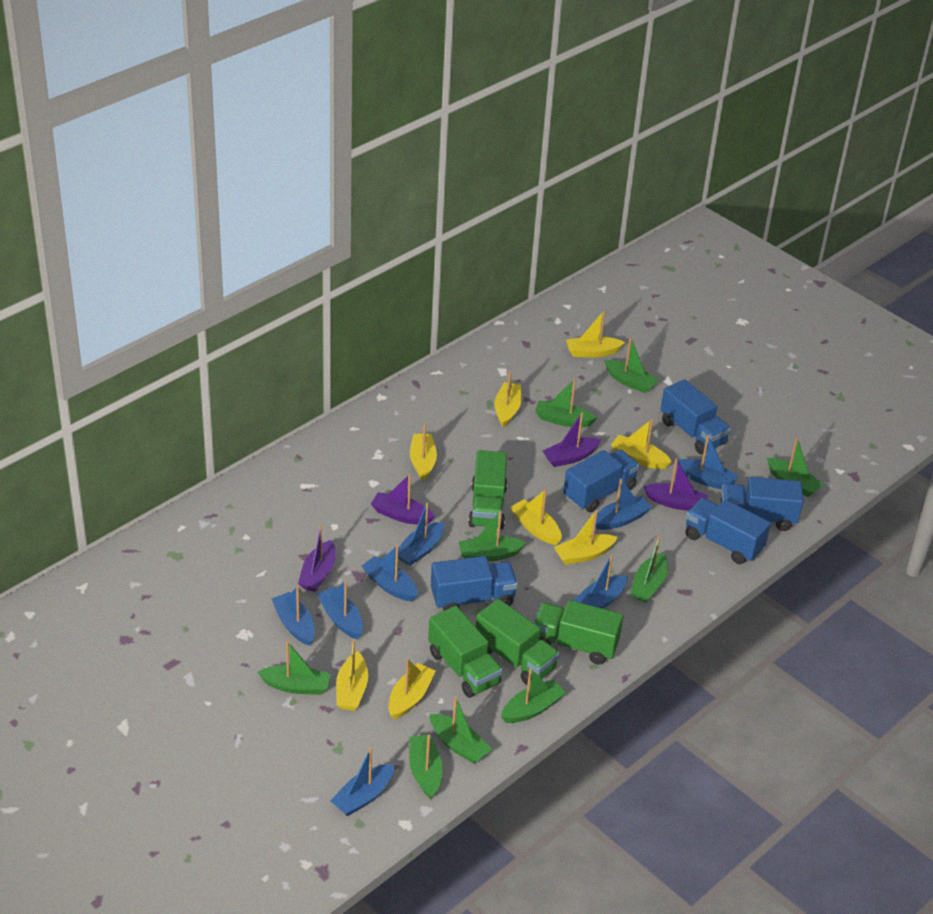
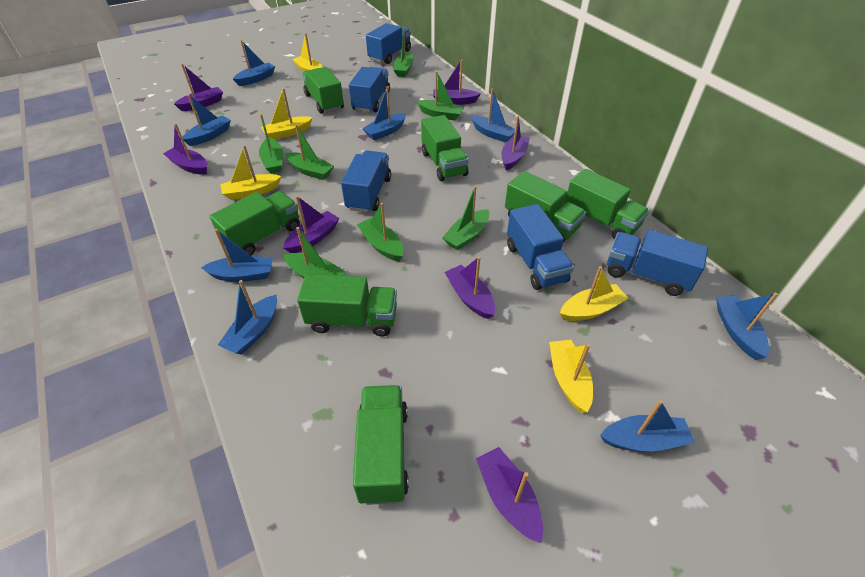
green boat: 9 -> 7
green truck: 4 -> 7
purple boat: 4 -> 7
yellow boat: 8 -> 5

